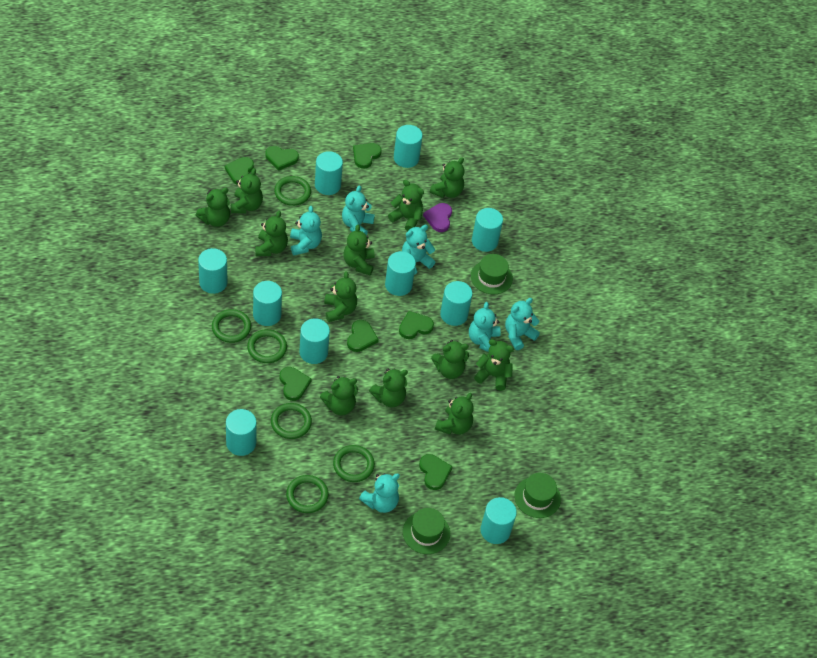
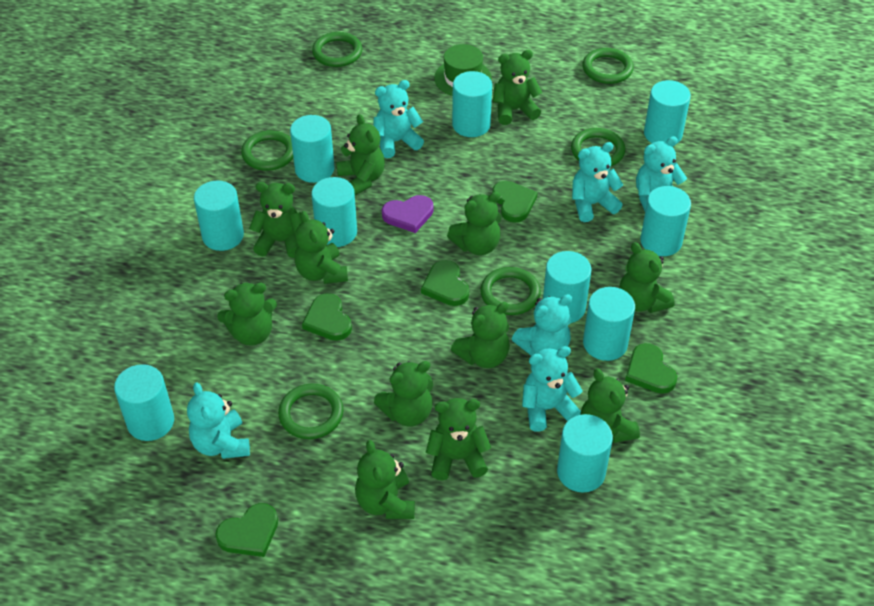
green hat: 3 -> 1
green heart: 7 -> 5

